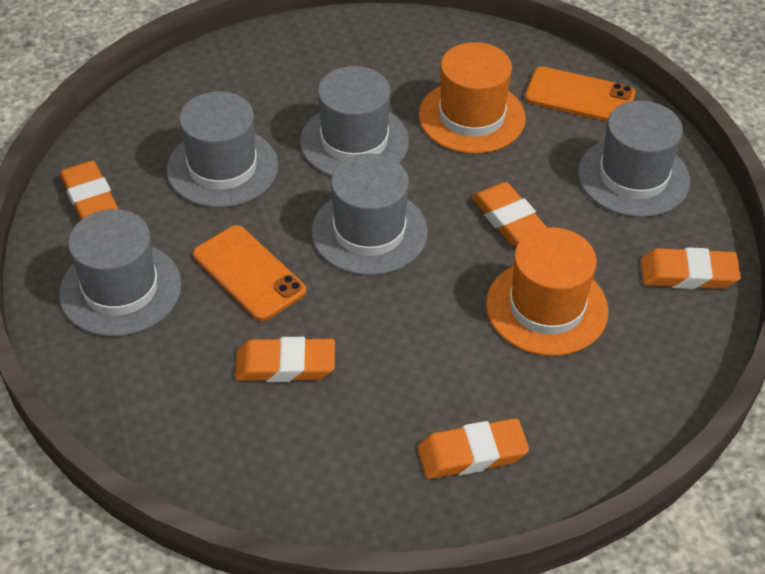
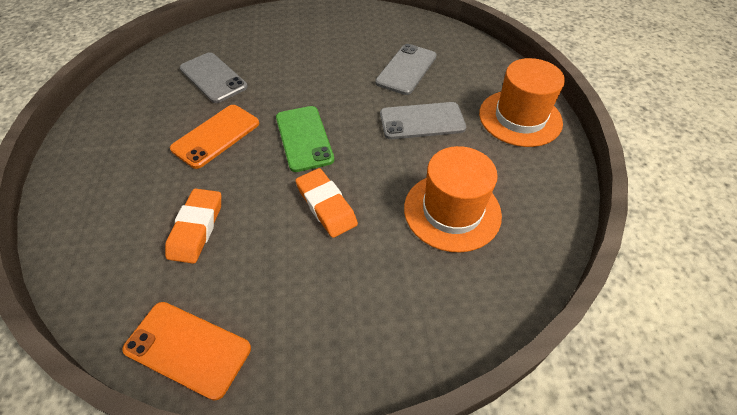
green phone: 0 -> 1
grey hat: 5 -> 0
grey phone: 0 -> 3
orange eraser: 5 -> 2

